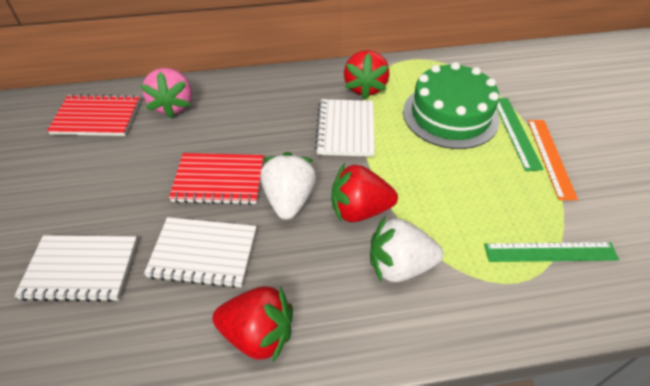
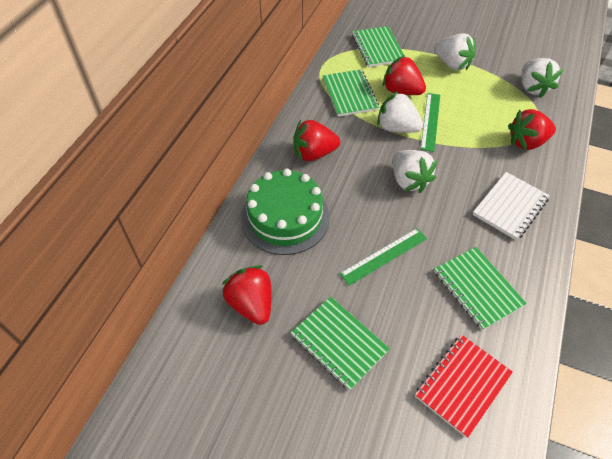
green notebook: 0 -> 4
orange ruler: 1 -> 0
pink strawberry: 1 -> 0
red notebook: 2 -> 1
red strawberry: 3 -> 4
white notebook: 3 -> 1
white strawberry: 2 -> 4

